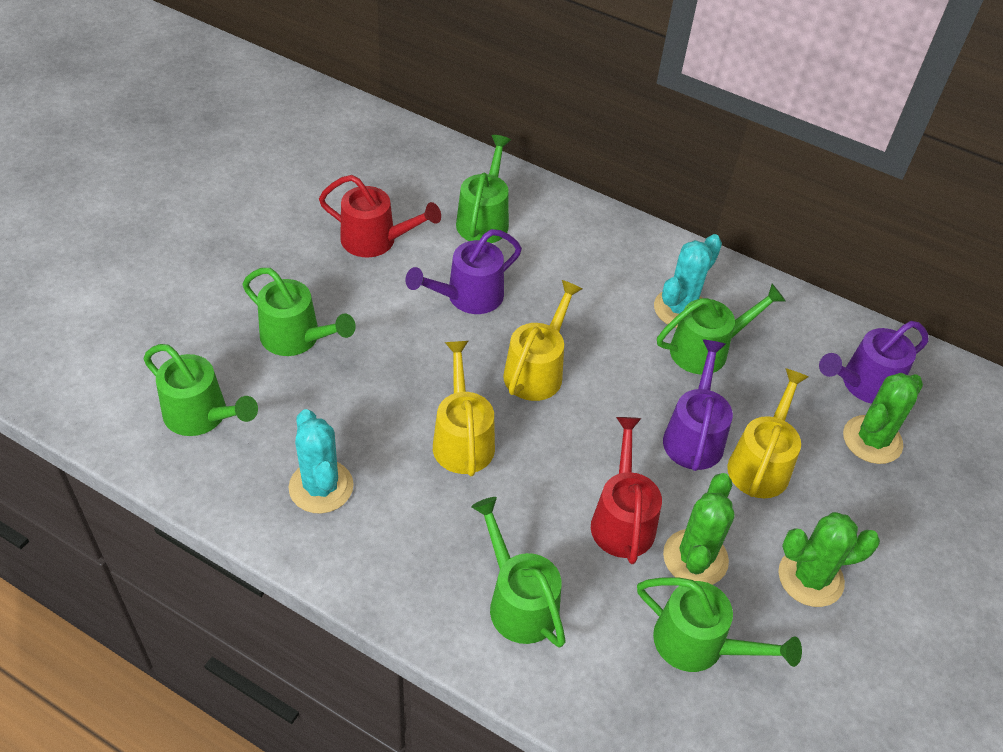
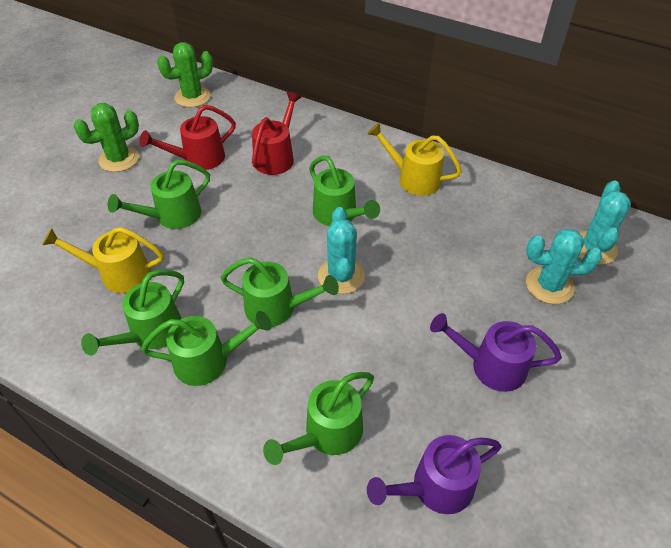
green cactus: 3 -> 2
purple watering can: 3 -> 2
turquoise cactus: 2 -> 3
yellow watering can: 3 -> 2

